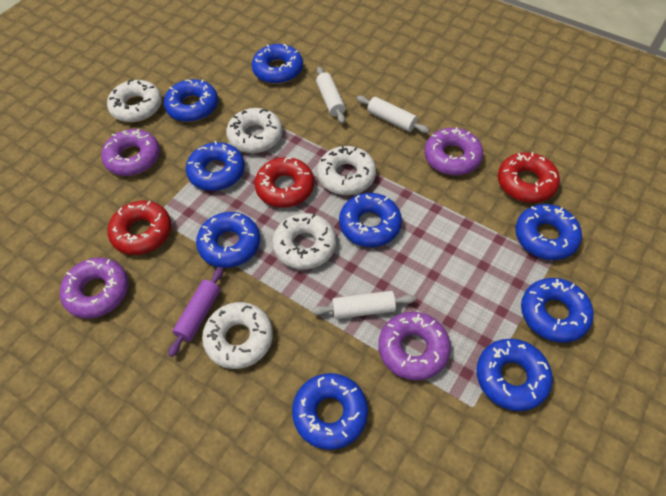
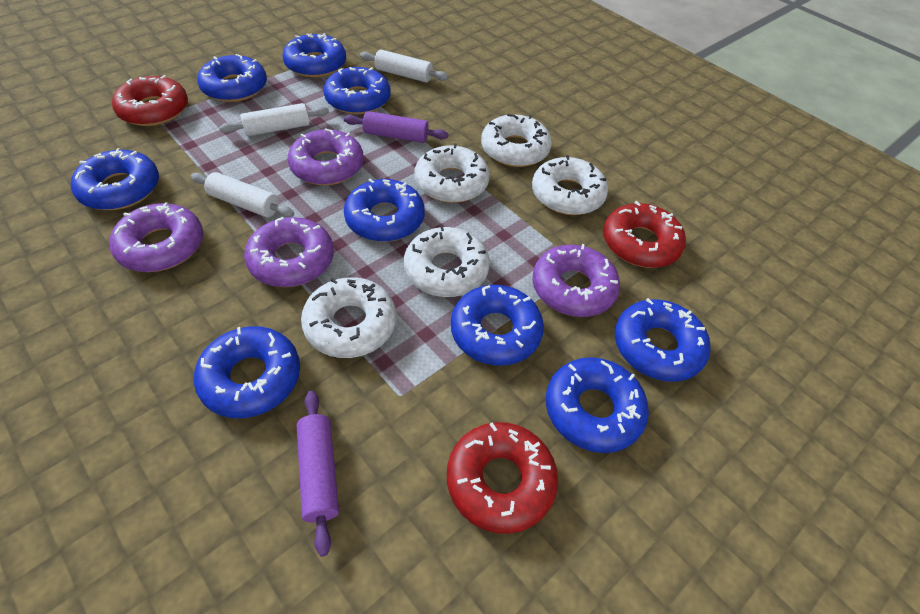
purple rolling pin: 1 -> 2

